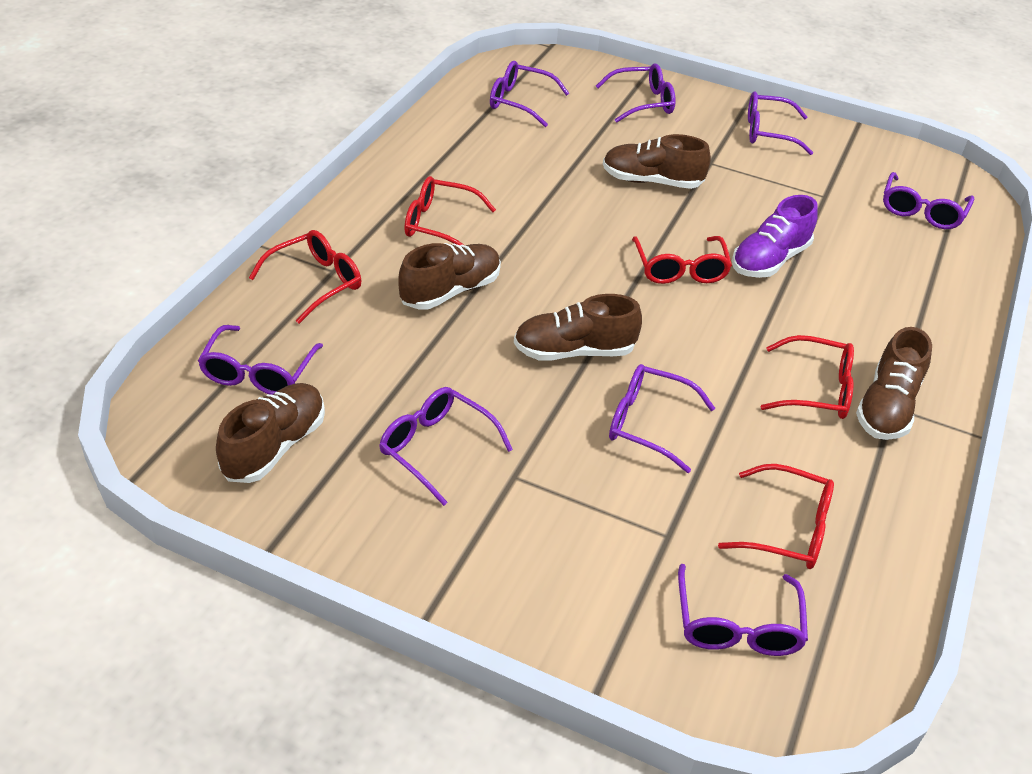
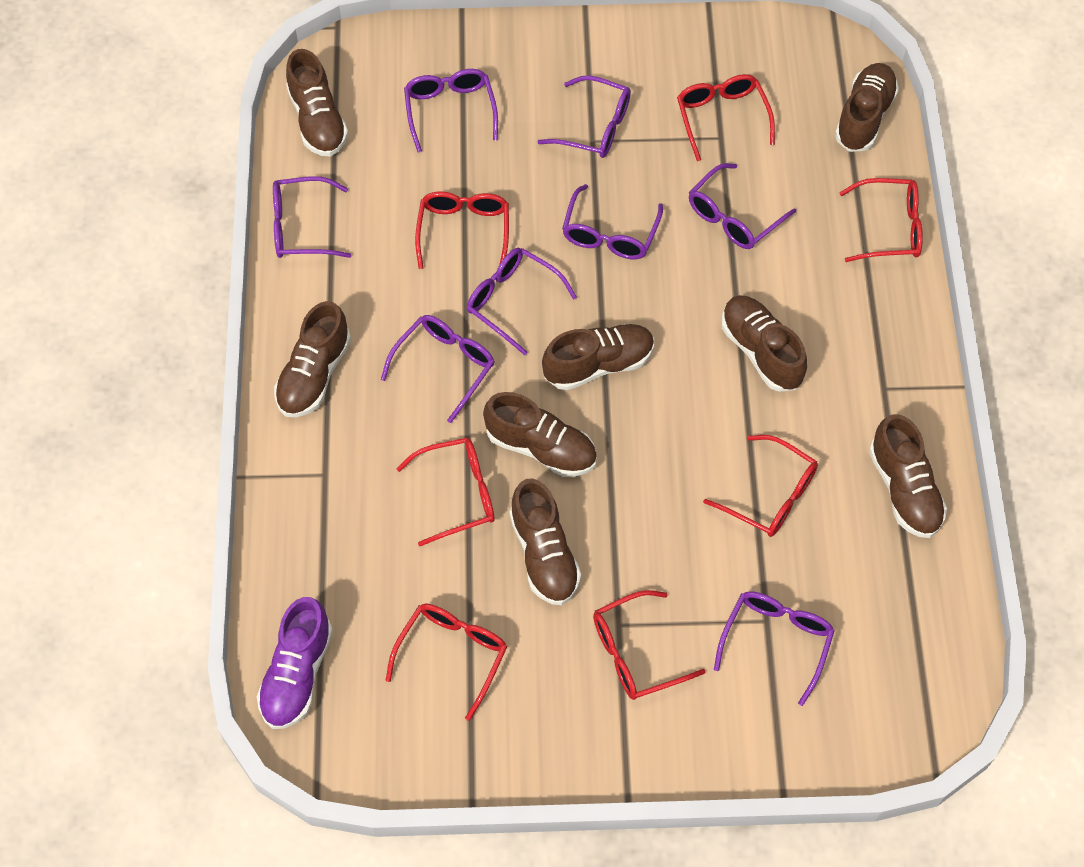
brown shoe: 5 -> 8
red glasses: 5 -> 7

